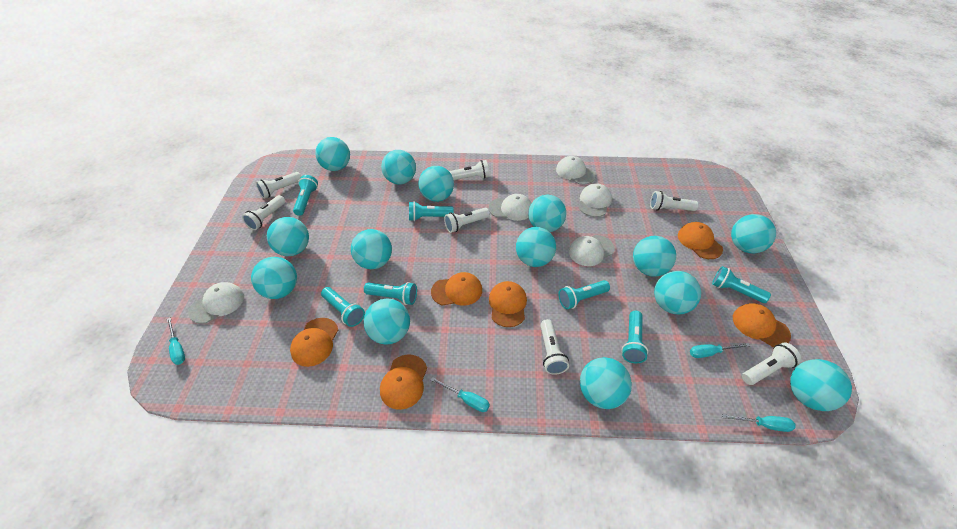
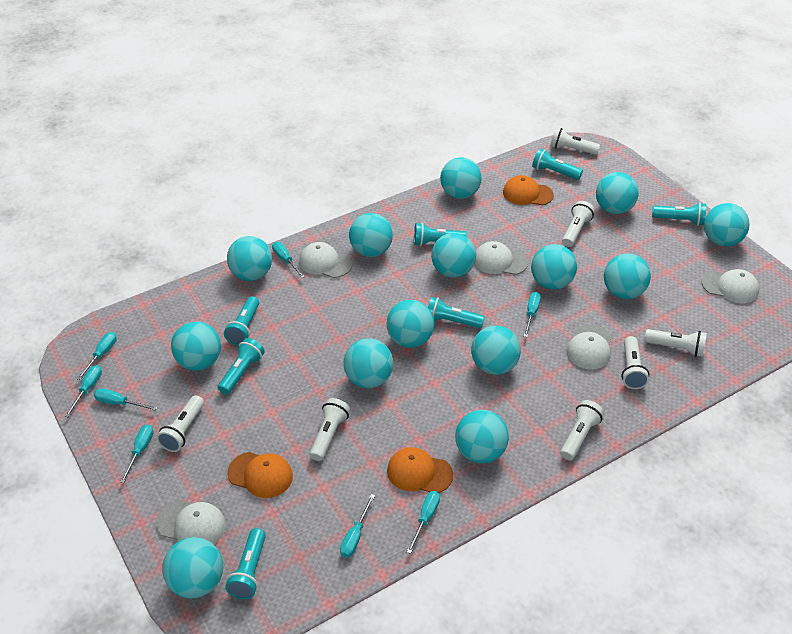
orange cap: 6 -> 3
turquoise screwdriver: 4 -> 8

